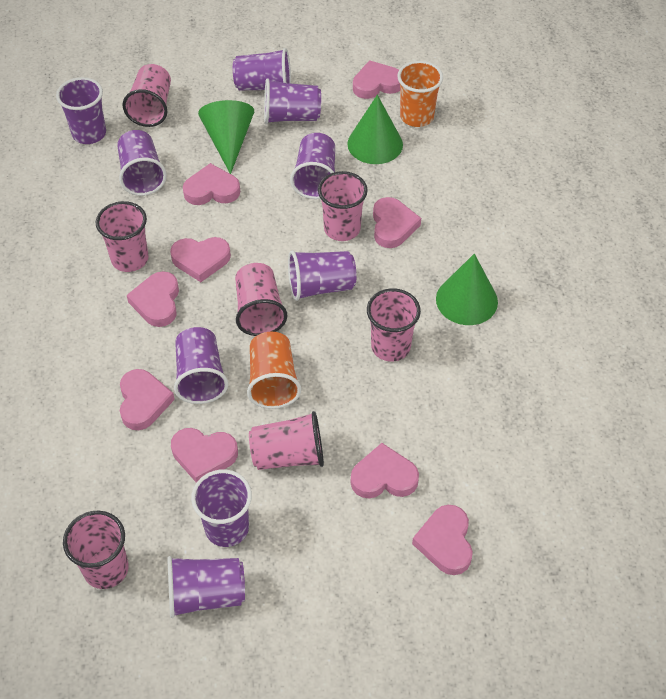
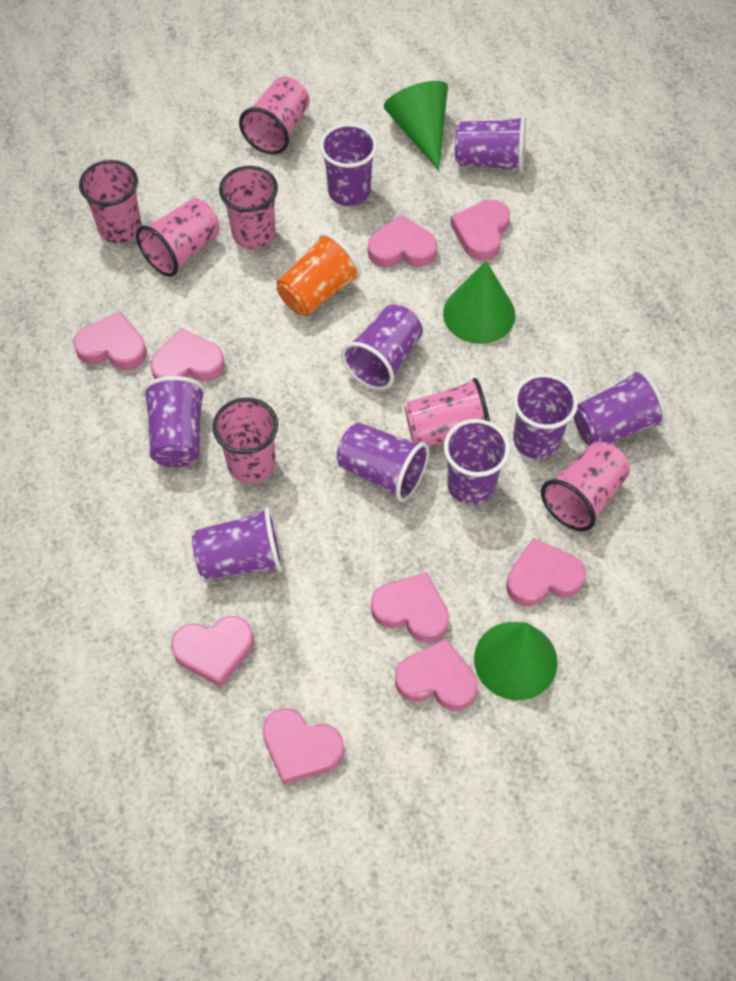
orange cup: 2 -> 1

